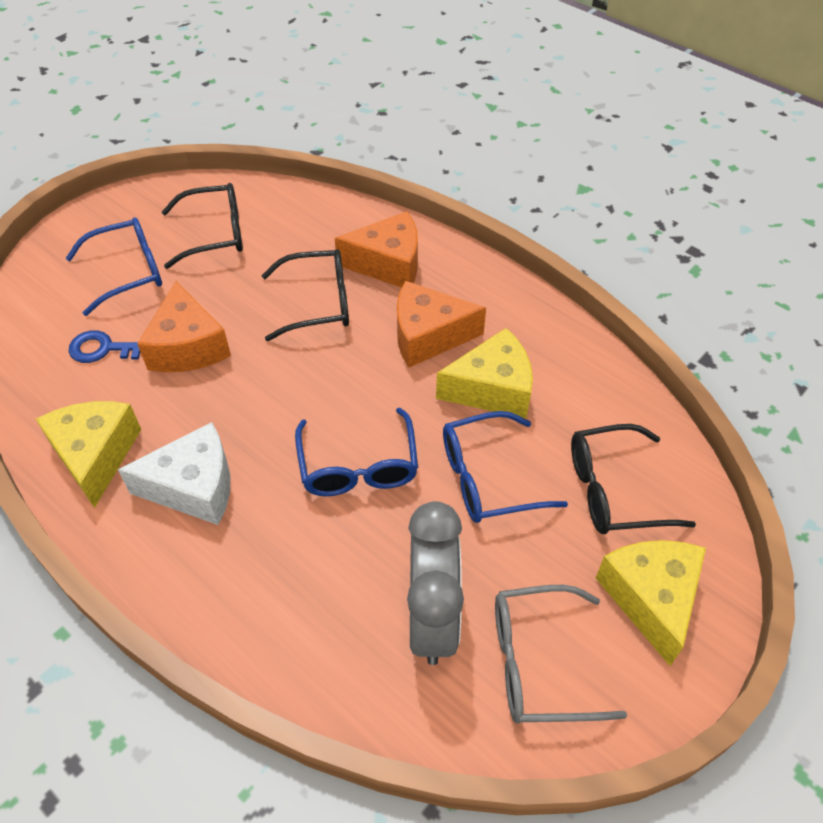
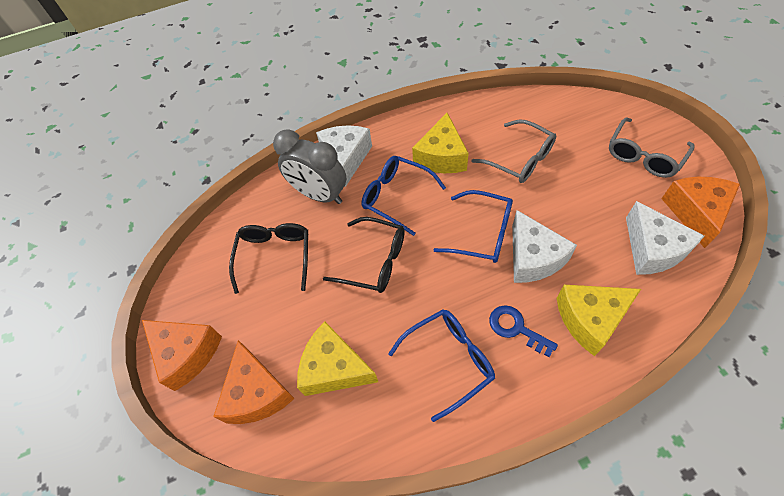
black glasses: 3 -> 2
grey glasses: 1 -> 2
white cheese: 1 -> 3

